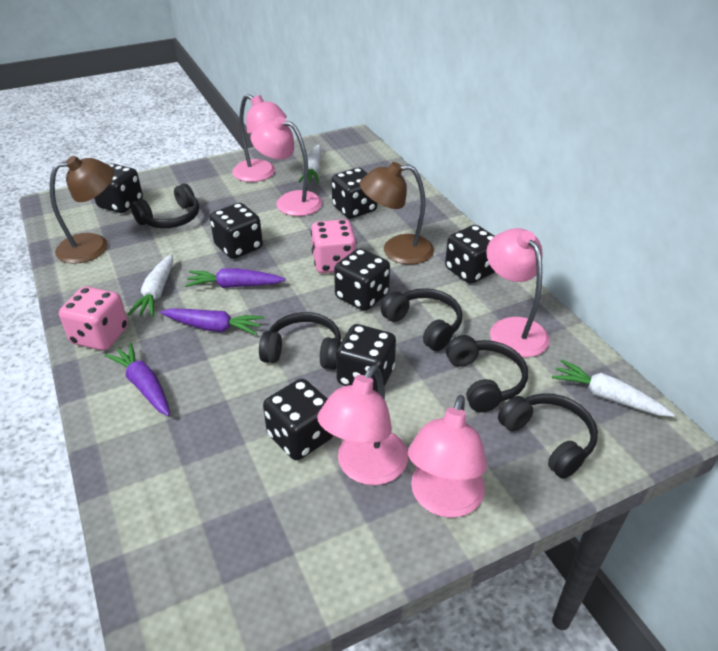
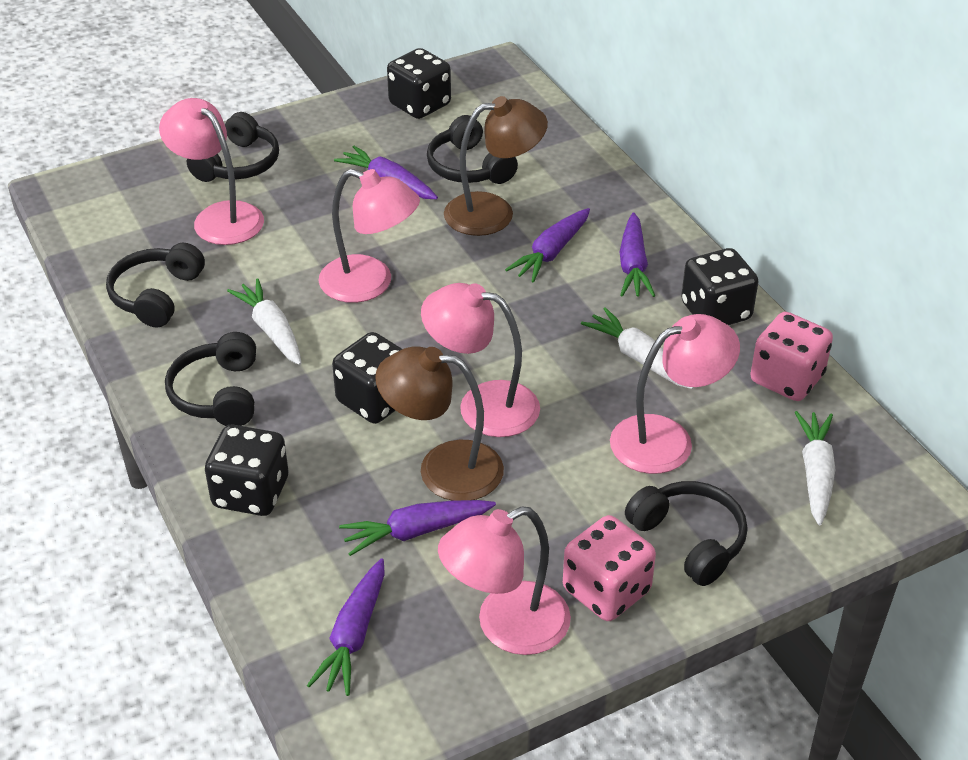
black dice: 7 -> 4
purple carrot: 3 -> 5

